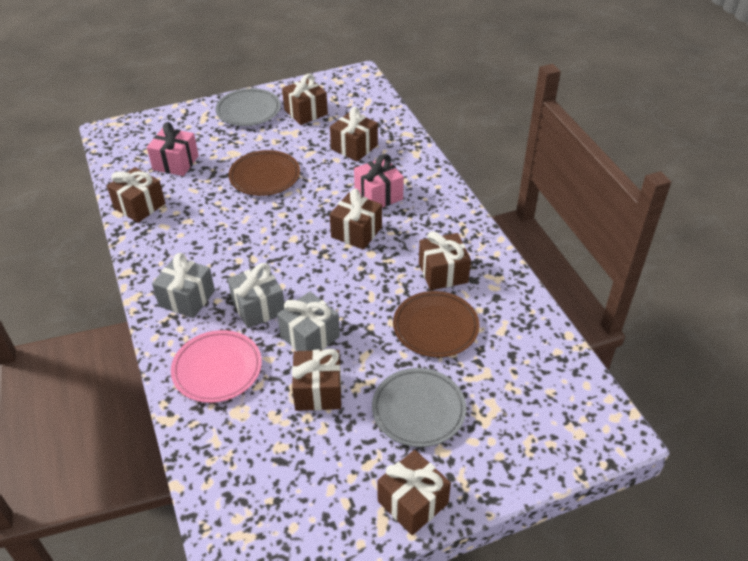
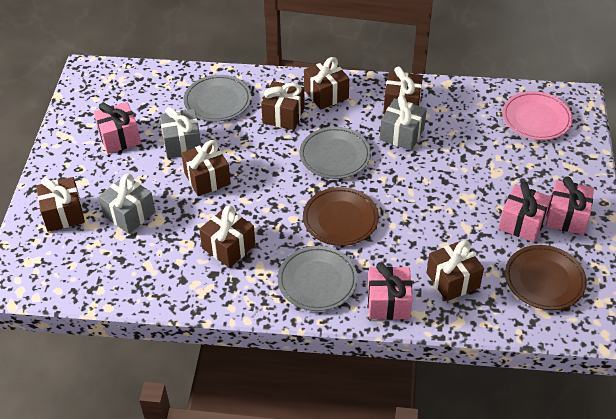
grey plate: 2 -> 3
pink gift: 2 -> 4

